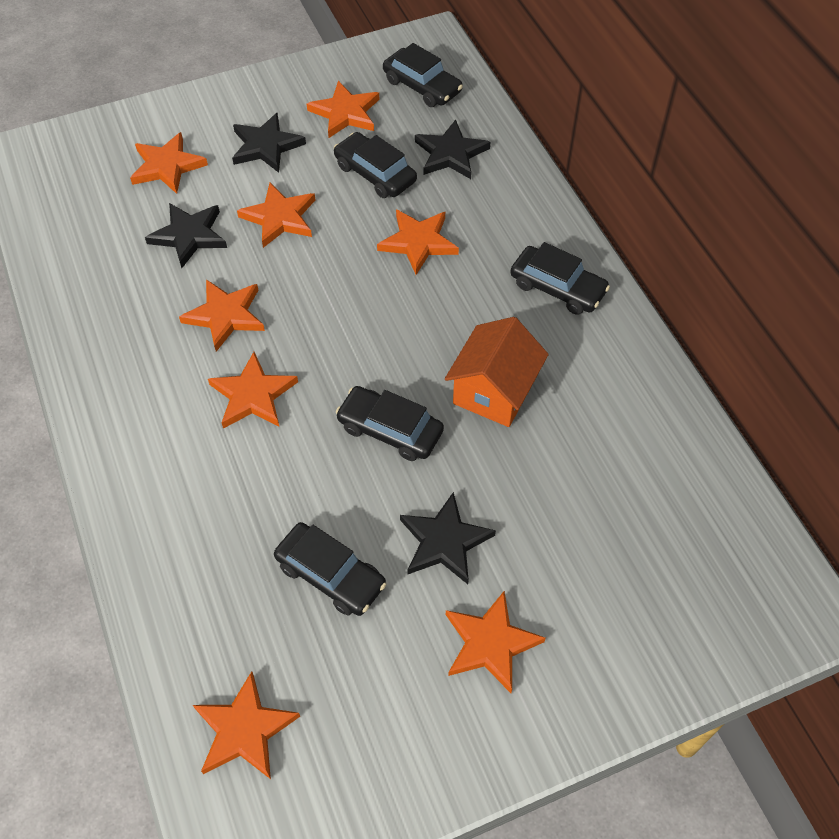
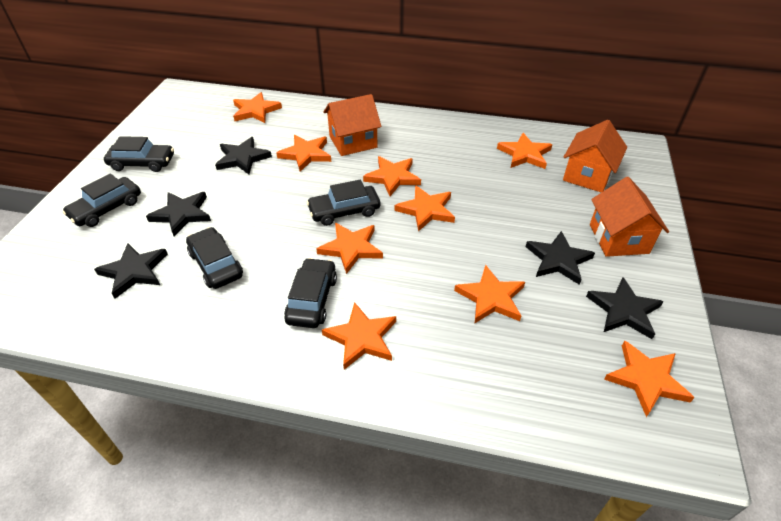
black star: 4 -> 5
orange house: 1 -> 3
orange star: 8 -> 9

